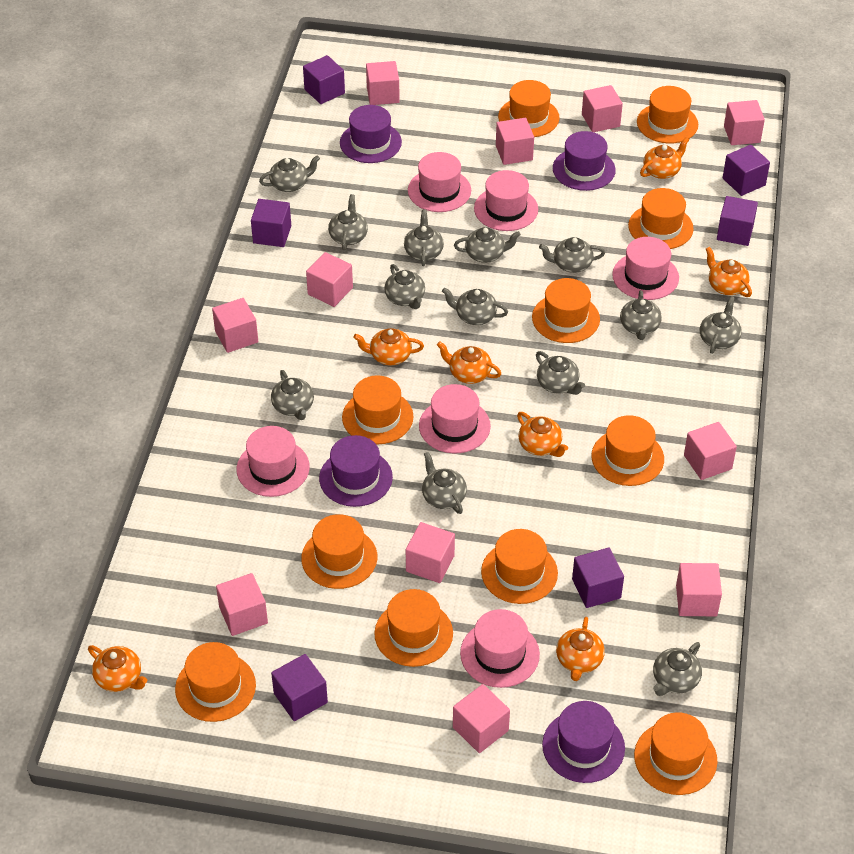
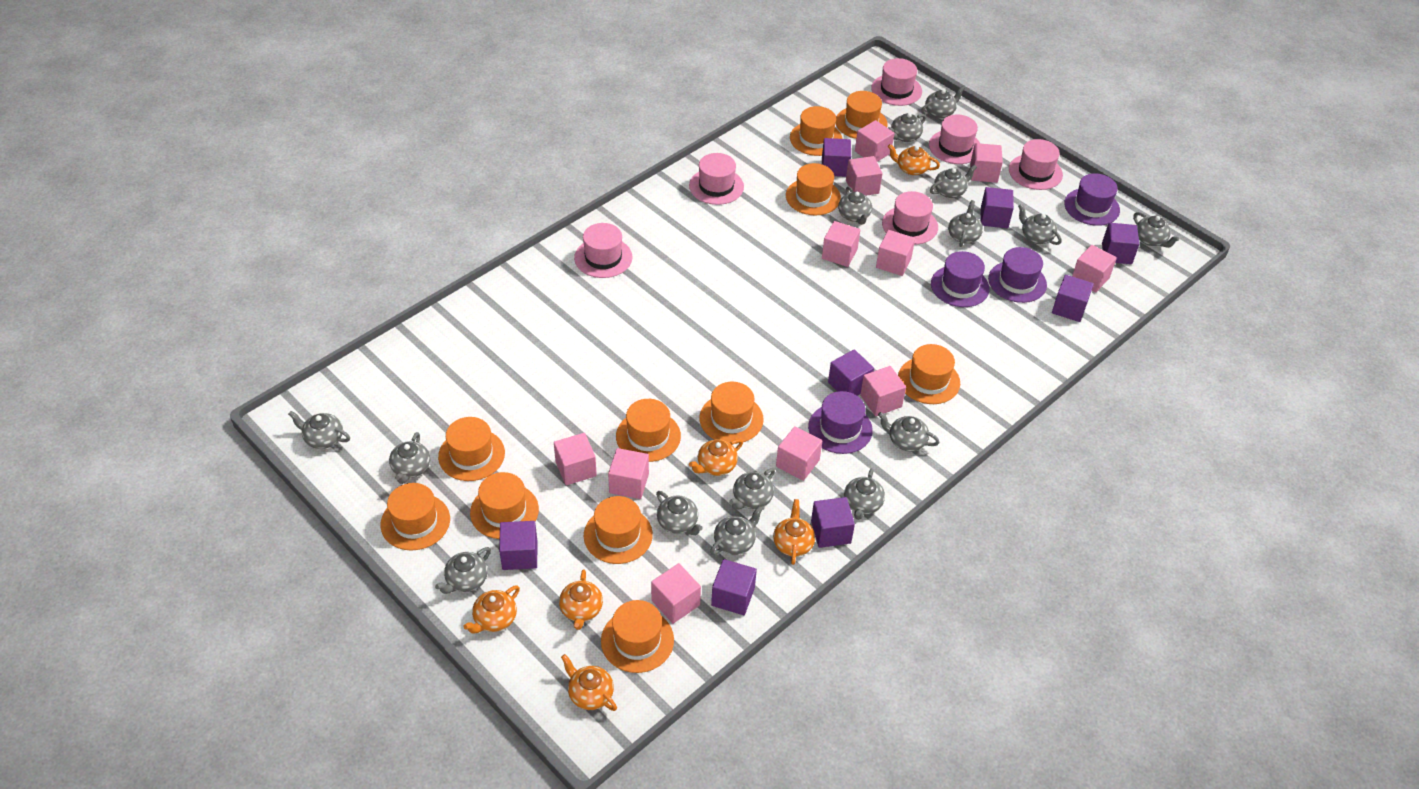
grey teapot: 13 -> 15
orange teapot: 7 -> 6
purple cube: 6 -> 8

